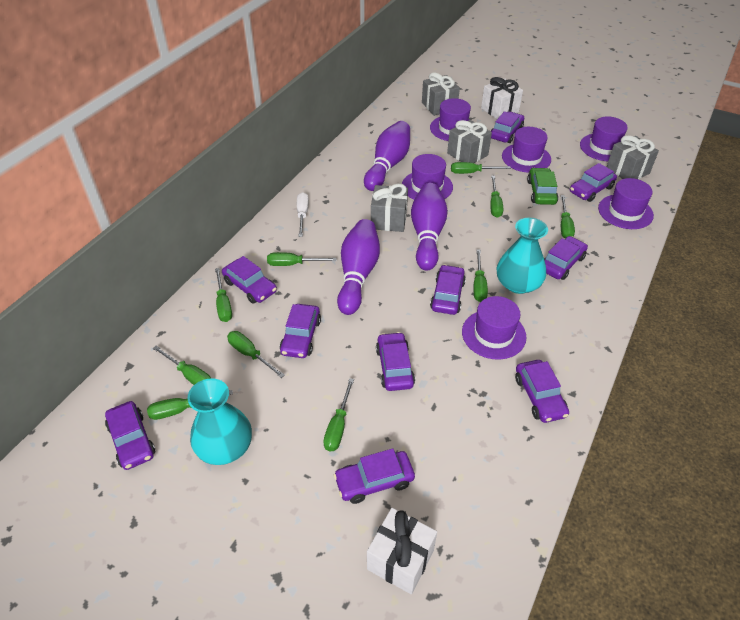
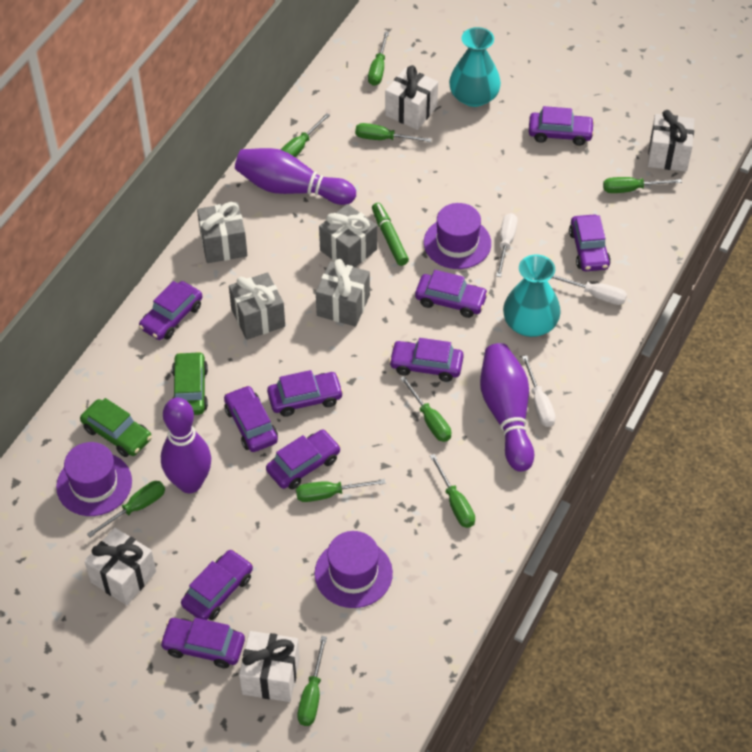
green car: 1 -> 2
green marker: 0 -> 1
green screwdriver: 10 -> 9
purple hat: 6 -> 3
white gift: 2 -> 4
white screwdriver: 1 -> 3

